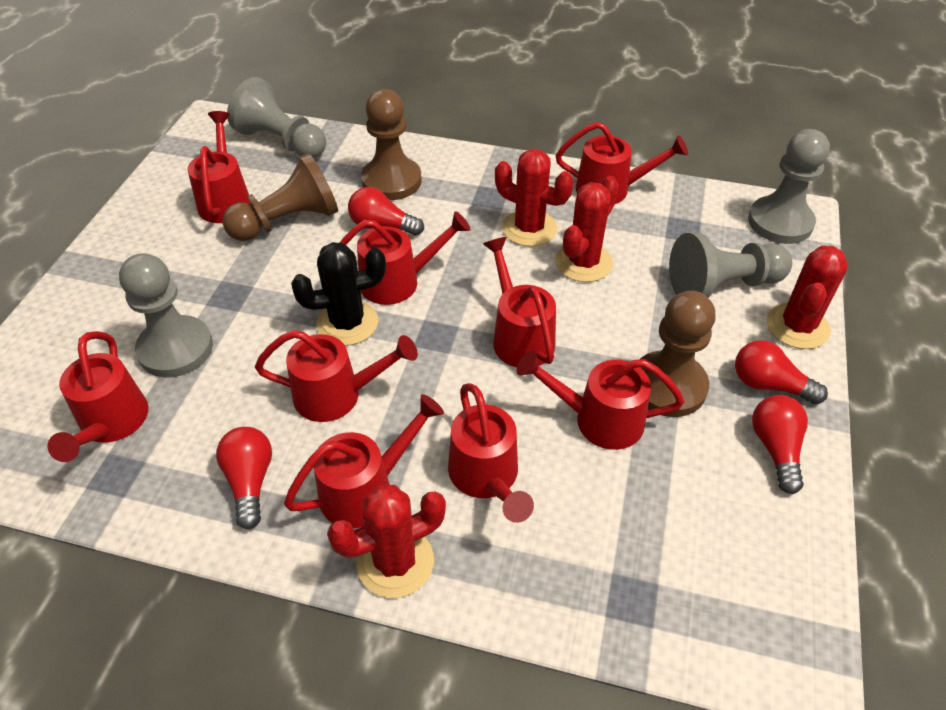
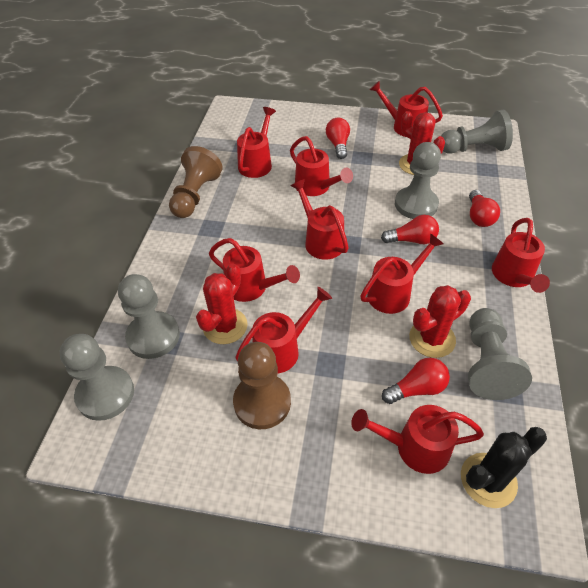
brown pawn: 3 -> 2
grey pawn: 4 -> 5
red cactus: 4 -> 3

